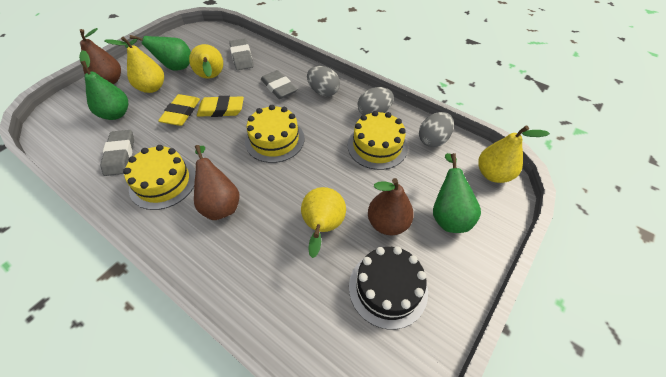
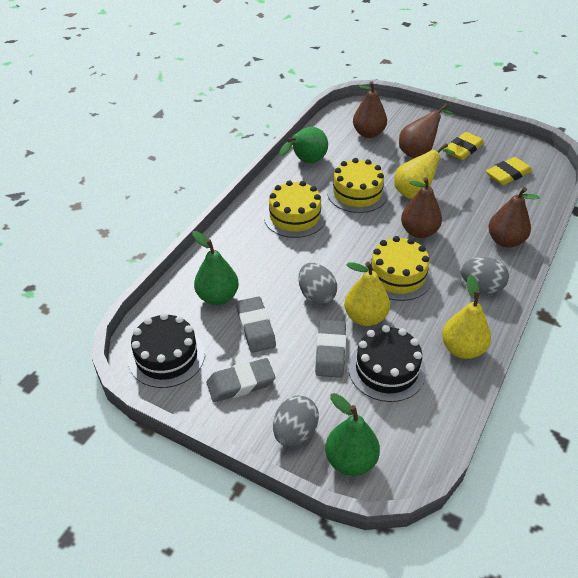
black cake: 1 -> 2
brown pear: 3 -> 4
yellow pear: 4 -> 3

